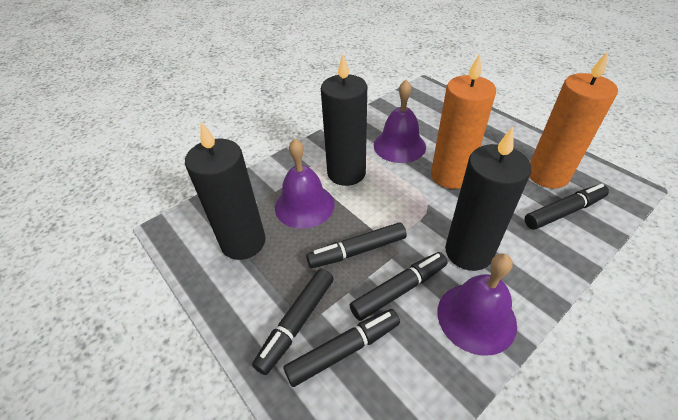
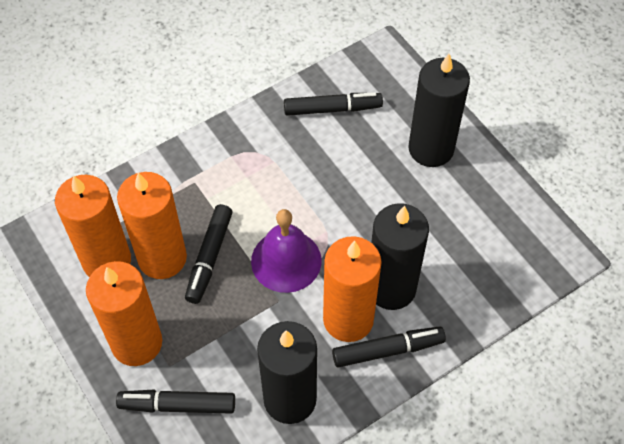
black marker: 5 -> 4
orange candle: 2 -> 4
purple bell: 3 -> 1

